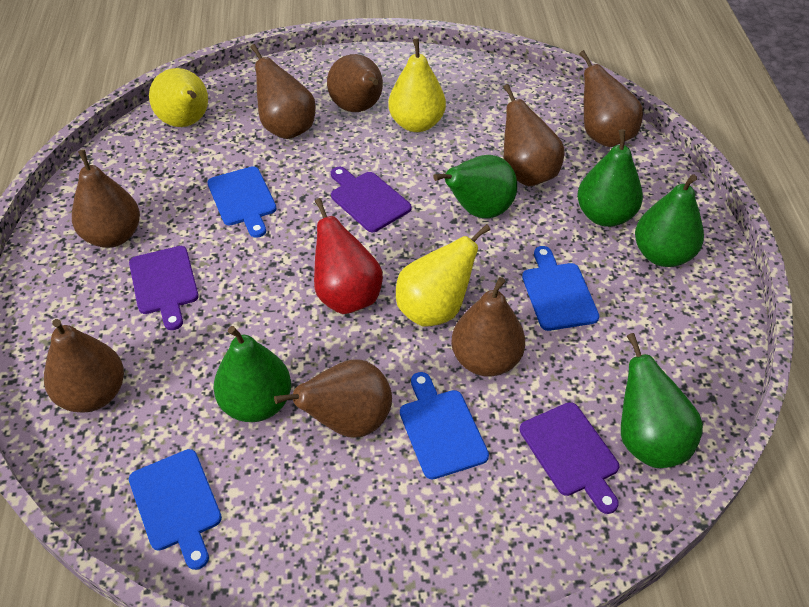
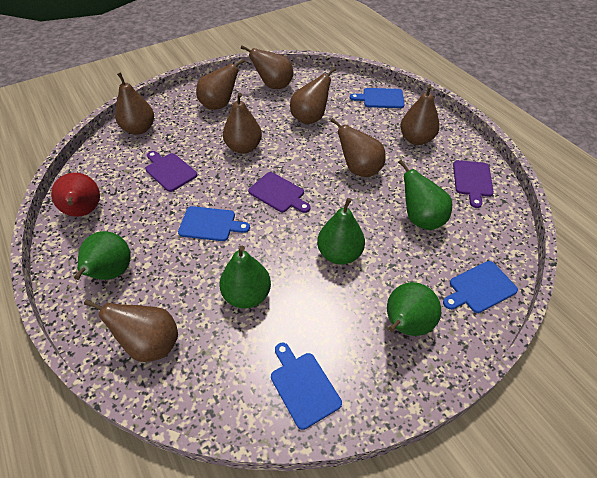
yellow pear: 3 -> 0

